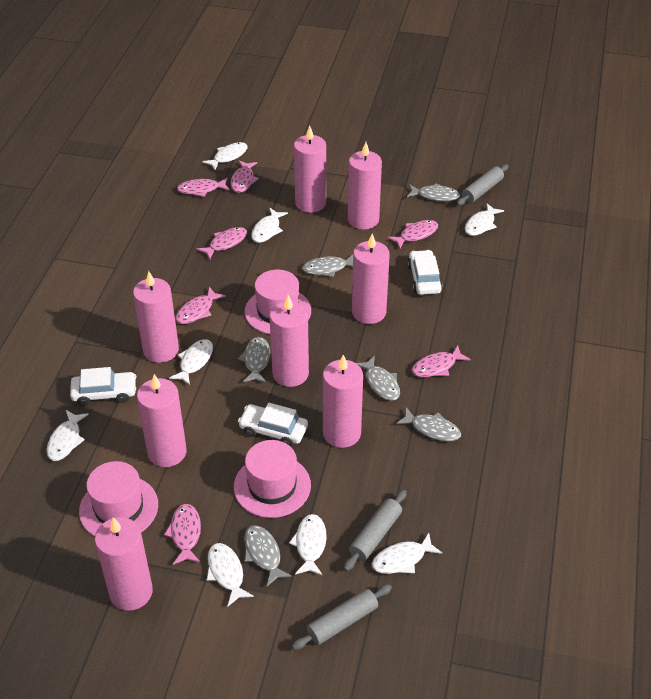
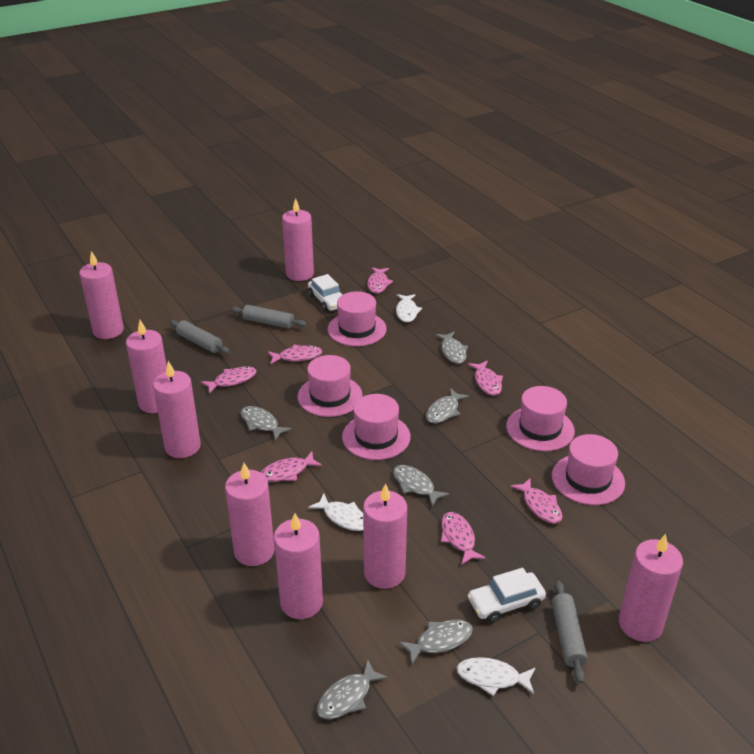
pink hat: 3 -> 5
white car: 3 -> 2
white fish: 8 -> 3

